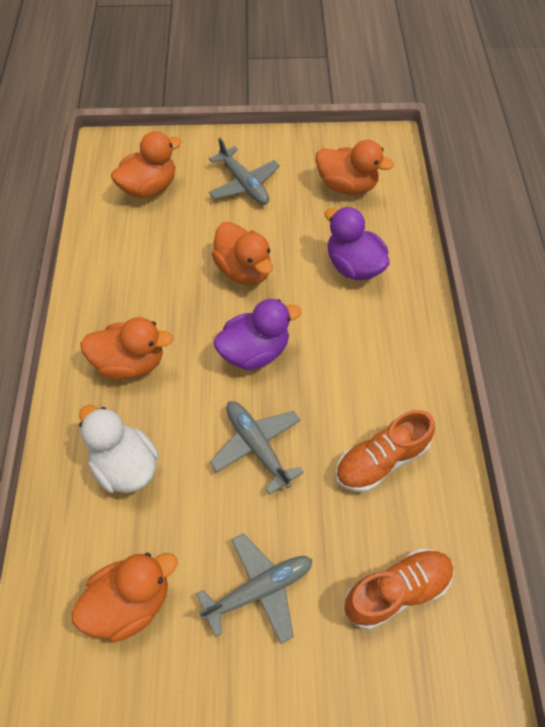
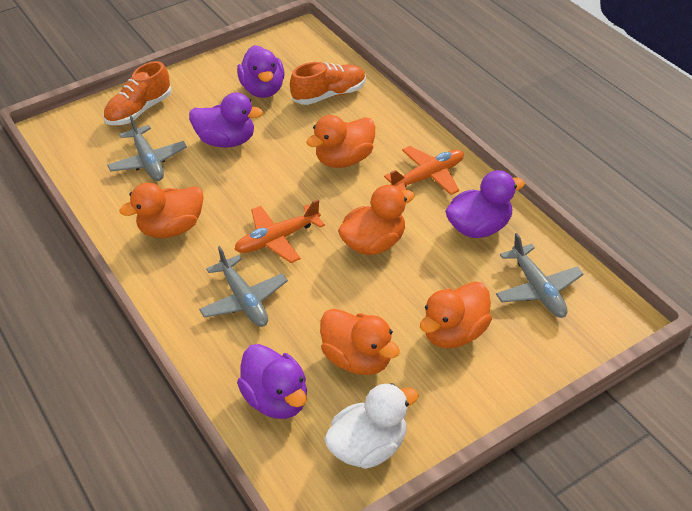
orange plane: 0 -> 2
purple duck: 2 -> 4

